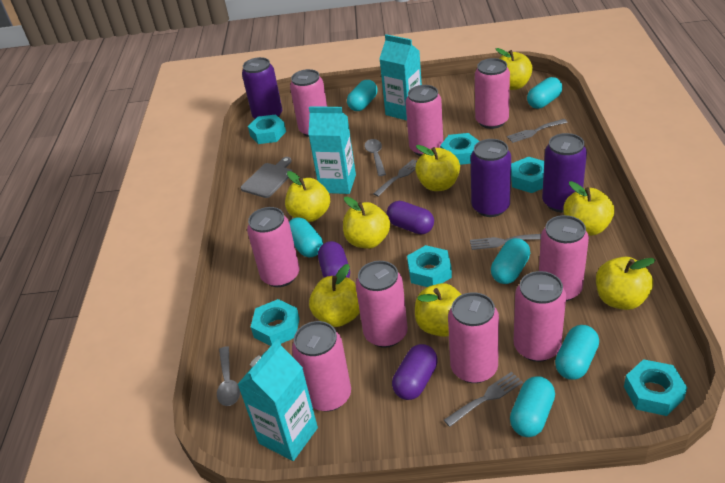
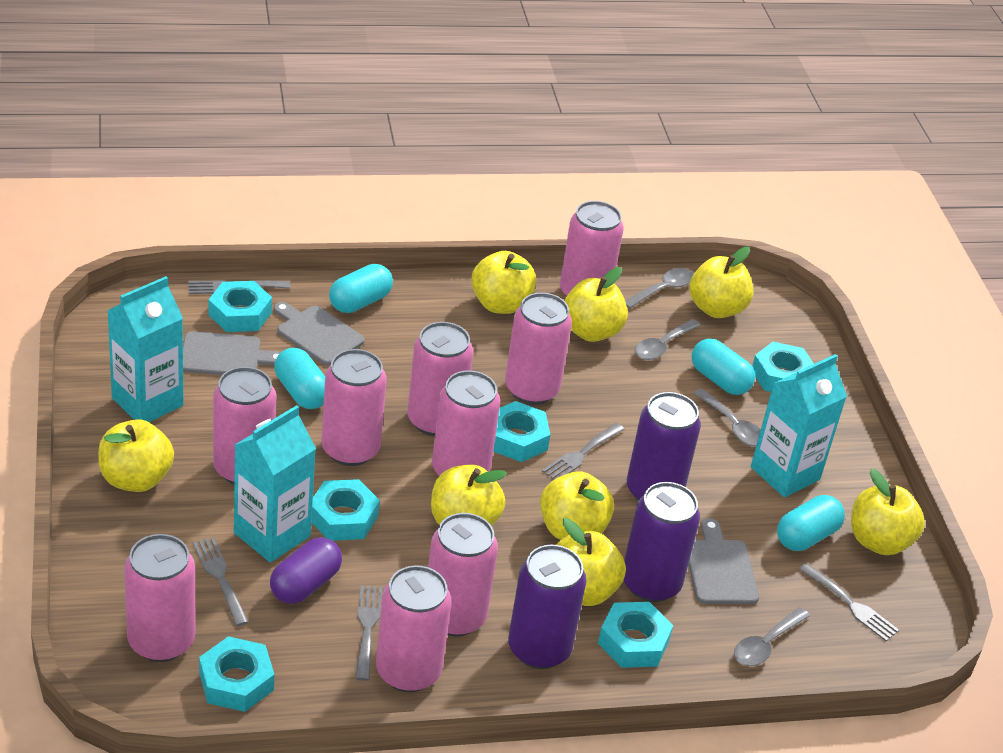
grey cutting board: 1 -> 3
grey fork: 4 -> 5
grey spoon: 2 -> 4
purple capsule: 3 -> 1
turquoise capsule: 6 -> 4

